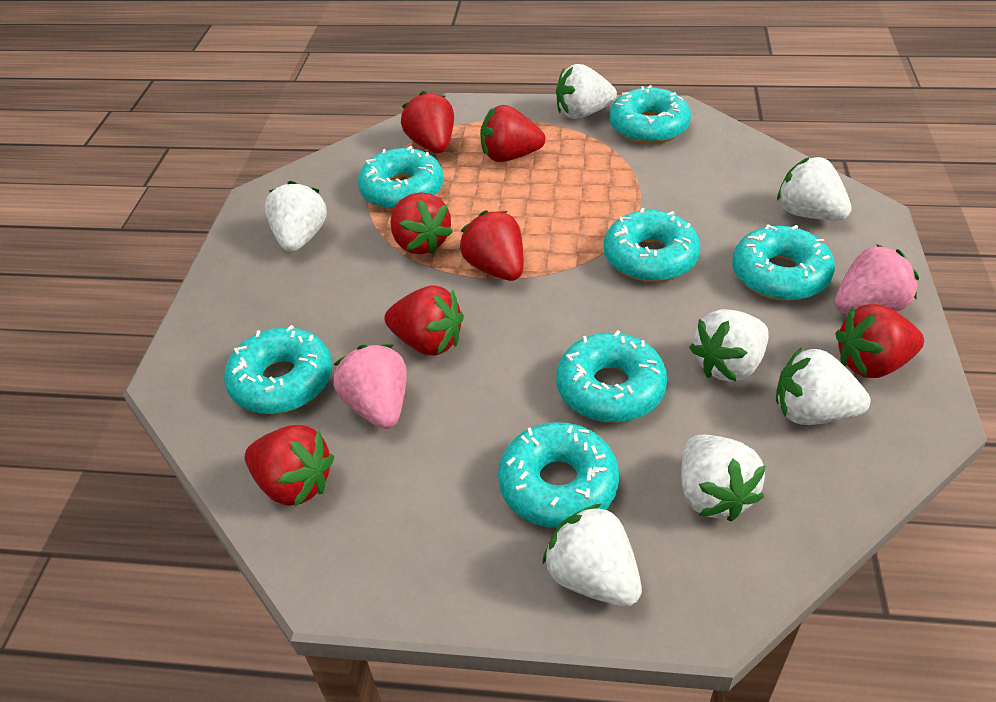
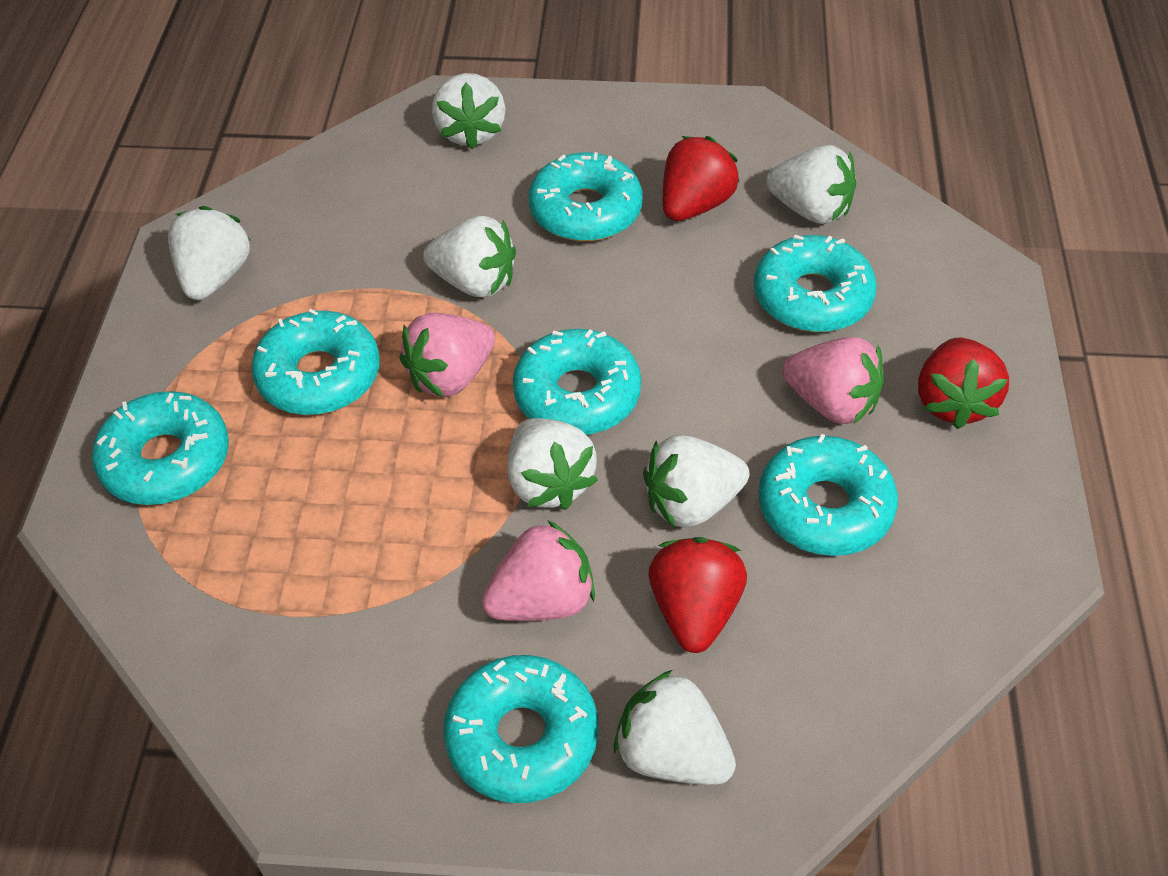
pink strawberry: 2 -> 3
red strawberry: 7 -> 3

